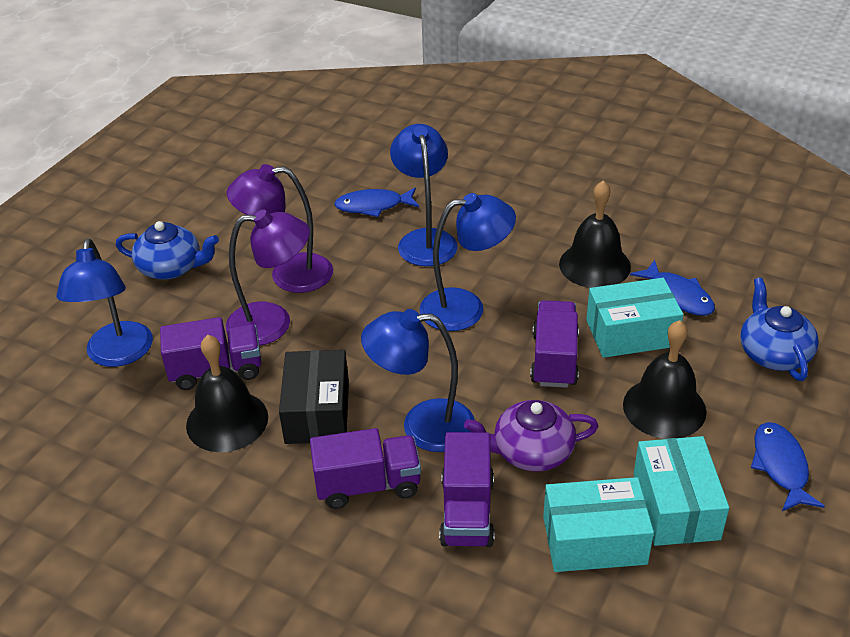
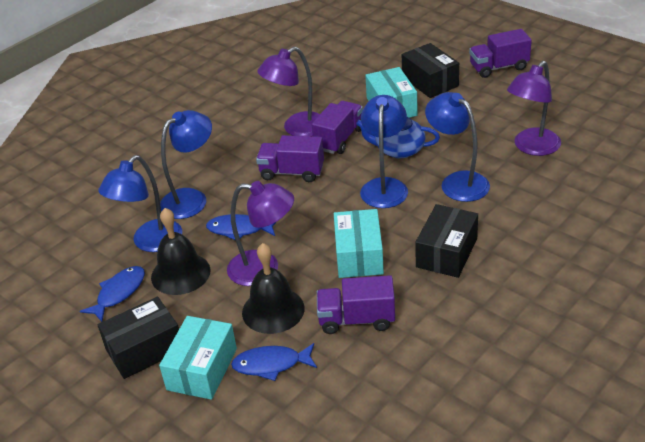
black bell: 3 -> 2
black box: 1 -> 3
blue teapot: 2 -> 1
purple lamp: 2 -> 3
purple teapot: 1 -> 0

